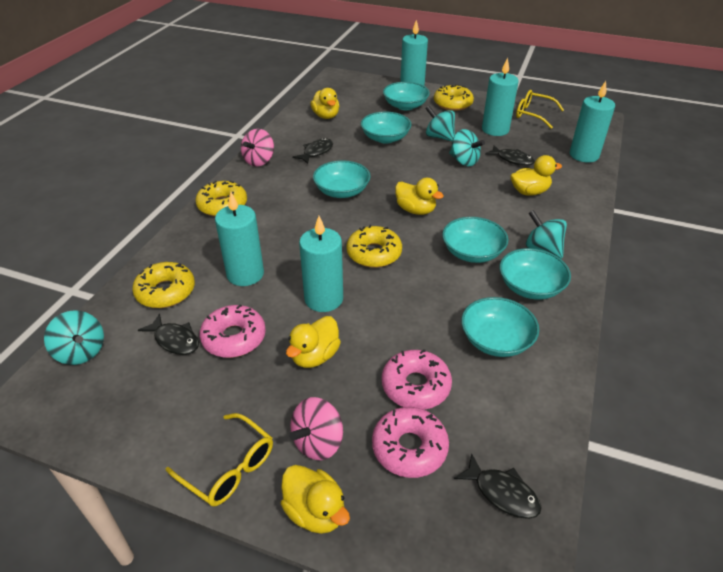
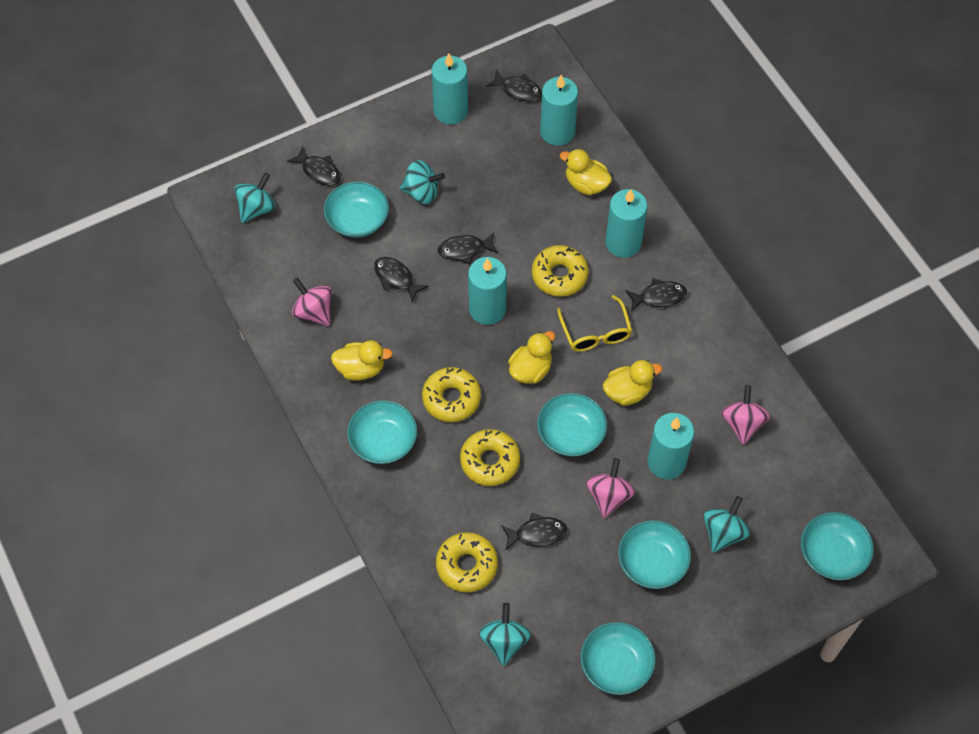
black fish: 4 -> 6
pink donut: 3 -> 0
pink spinning top: 2 -> 3
yellow duck: 5 -> 4
yellow glasses: 2 -> 1

